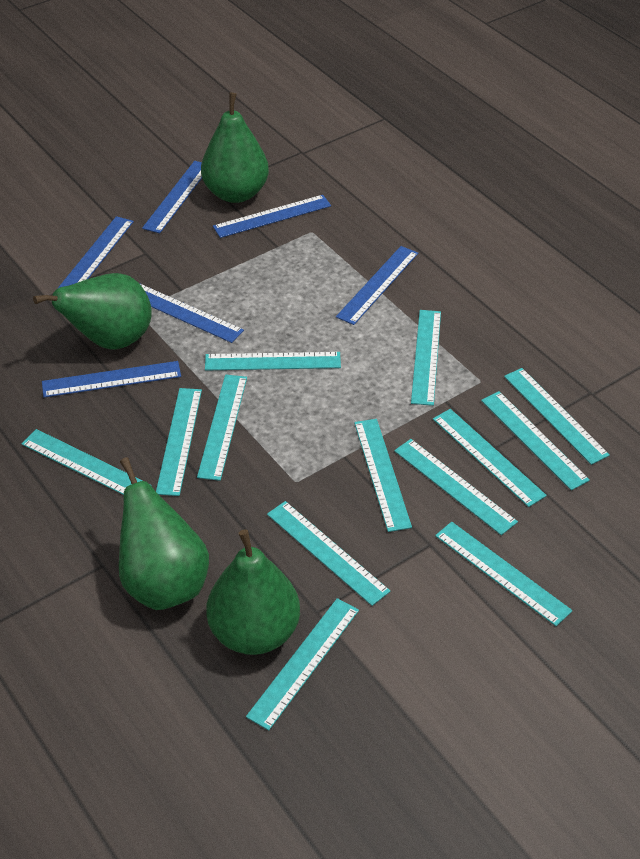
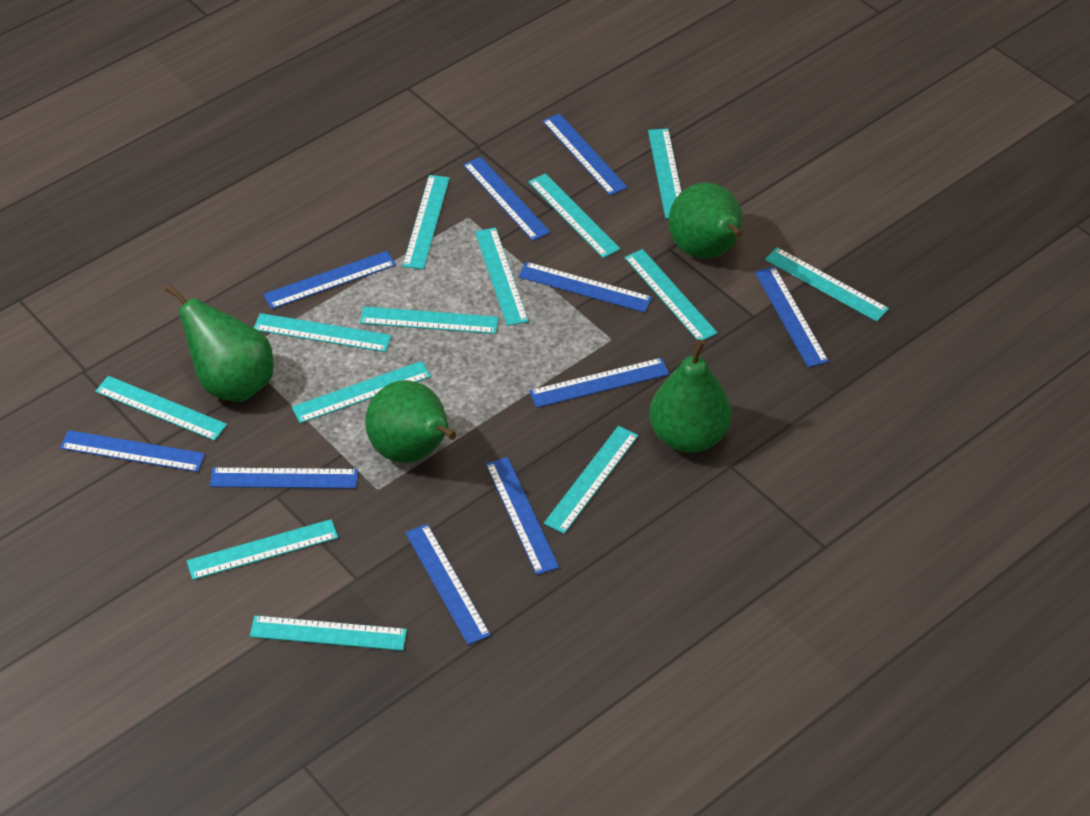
blue ruler: 6 -> 10

